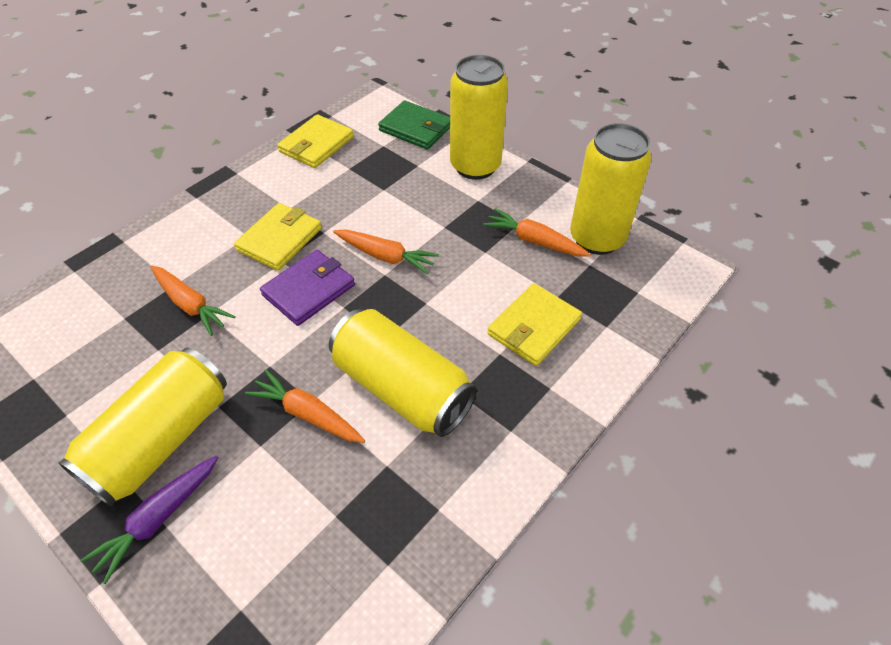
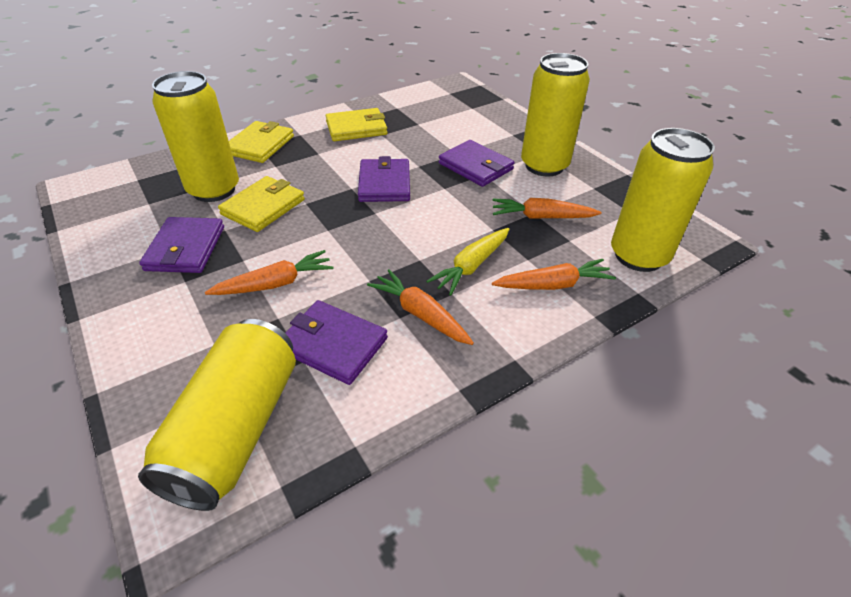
green wallet: 1 -> 0
purple carrot: 1 -> 0
purple wallet: 1 -> 4
yellow carrot: 0 -> 1

